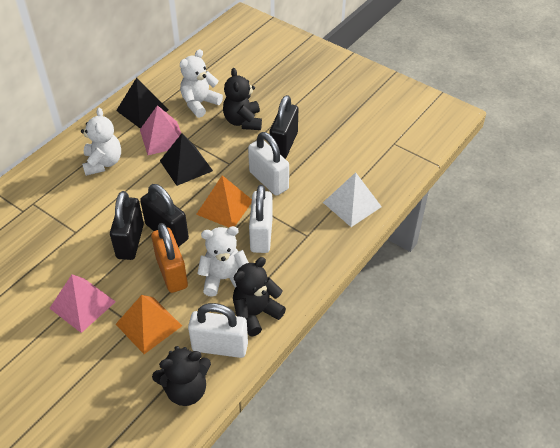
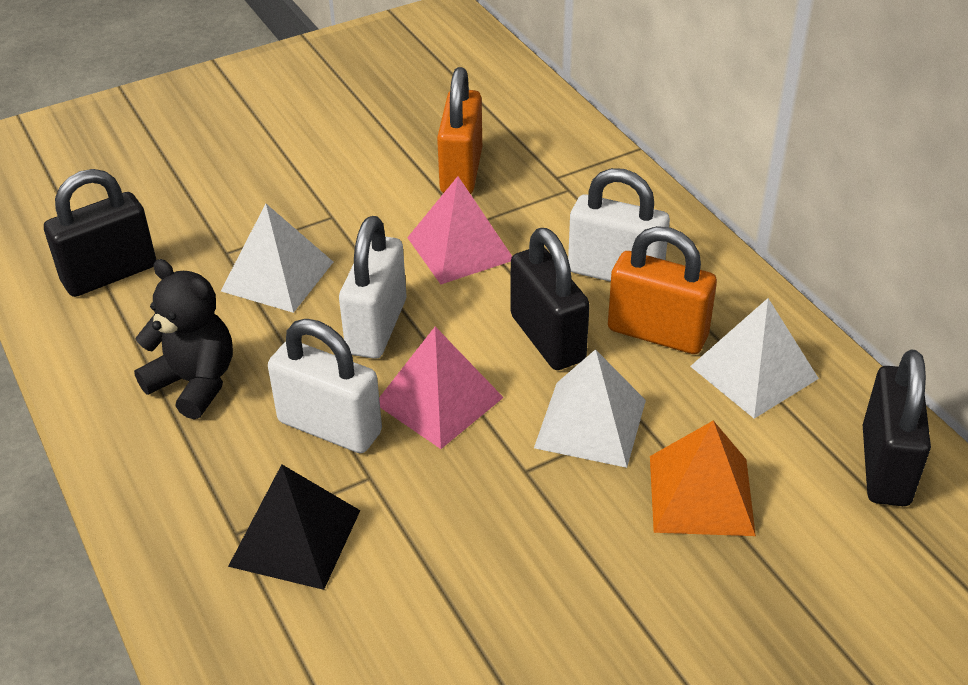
black pyramid: 2 -> 1
black teddy bear: 3 -> 1
orange padlock: 1 -> 2
orange pyramid: 2 -> 1
white pyramid: 1 -> 3
white teddy bear: 3 -> 0

